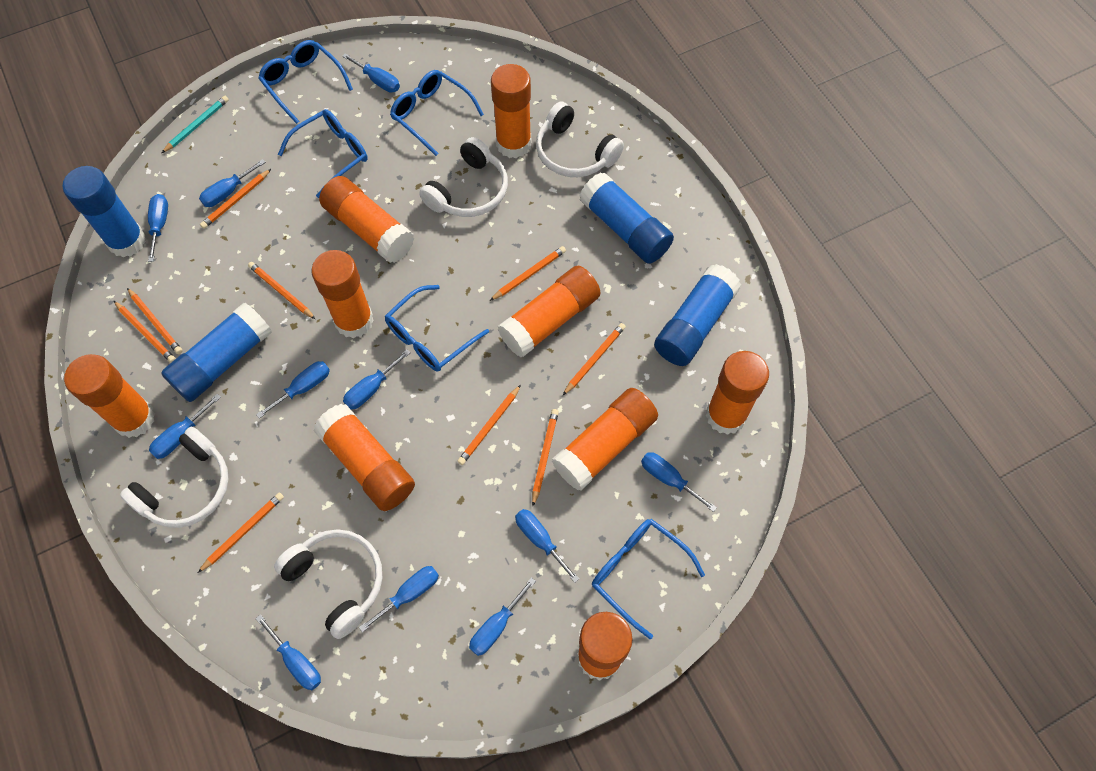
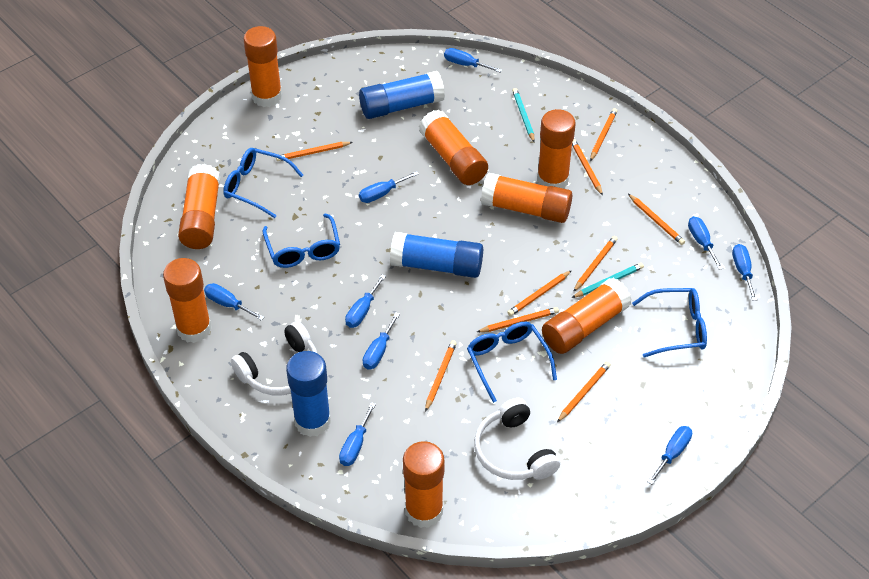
blue glasses: 5 -> 4
blue glue stick: 4 -> 3
blue screwdriver: 11 -> 9
orange glue stick: 9 -> 8
turquoise pencil: 1 -> 2
white headphones: 4 -> 2

